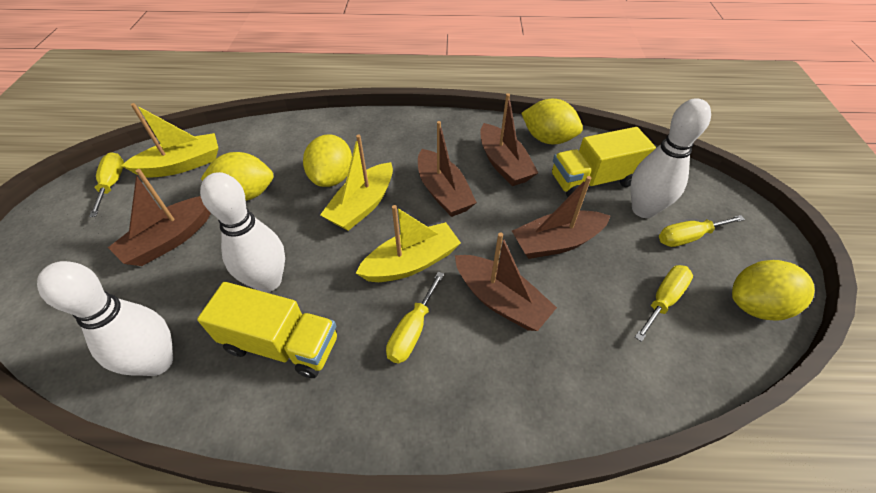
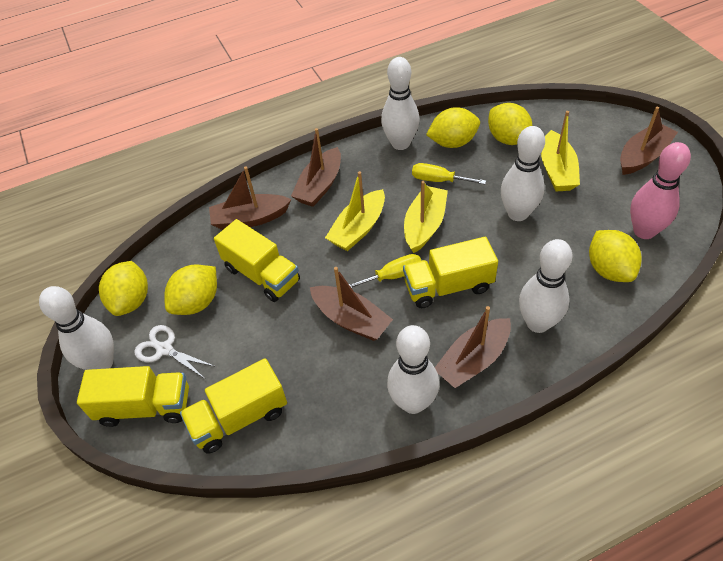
pink bowling pin: 0 -> 1
white bowling pin: 3 -> 5
white scissors: 0 -> 1
yellow lemon: 4 -> 5
yellow screwdriver: 4 -> 2
yellow truck: 2 -> 4

